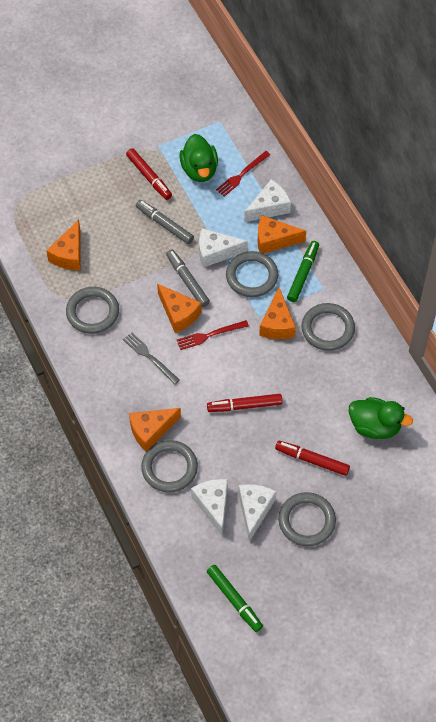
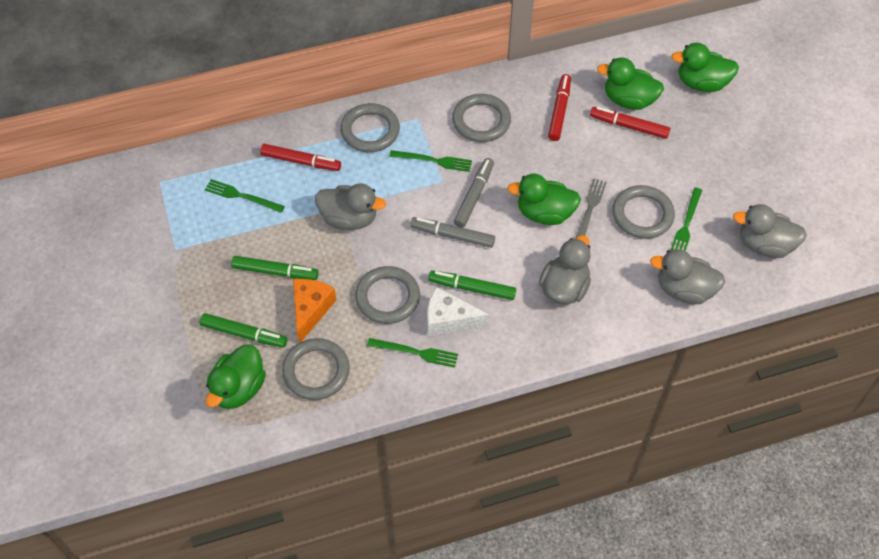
green duck: 2 -> 4
green fork: 0 -> 4
green marker: 2 -> 3
grey duck: 0 -> 4
orange cheese: 5 -> 1
red fork: 2 -> 0
white cheese: 4 -> 1

